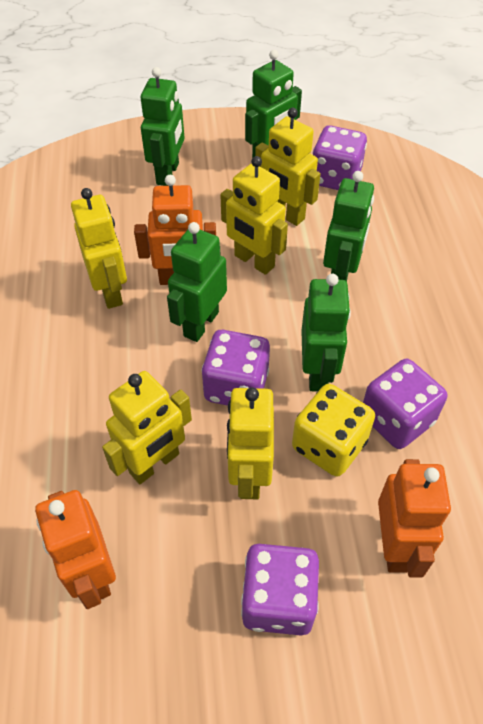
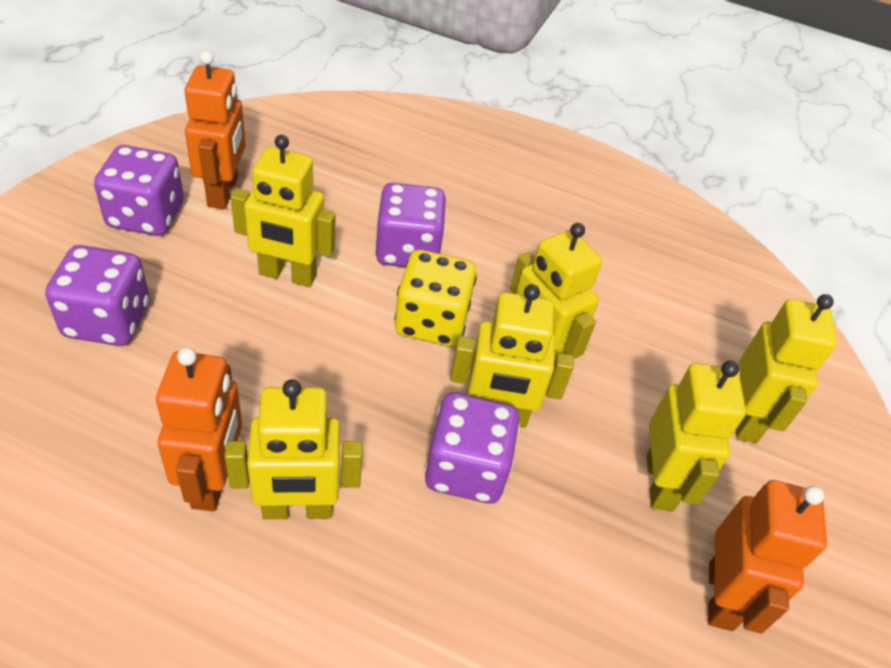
green robot: 5 -> 0
yellow robot: 5 -> 6

